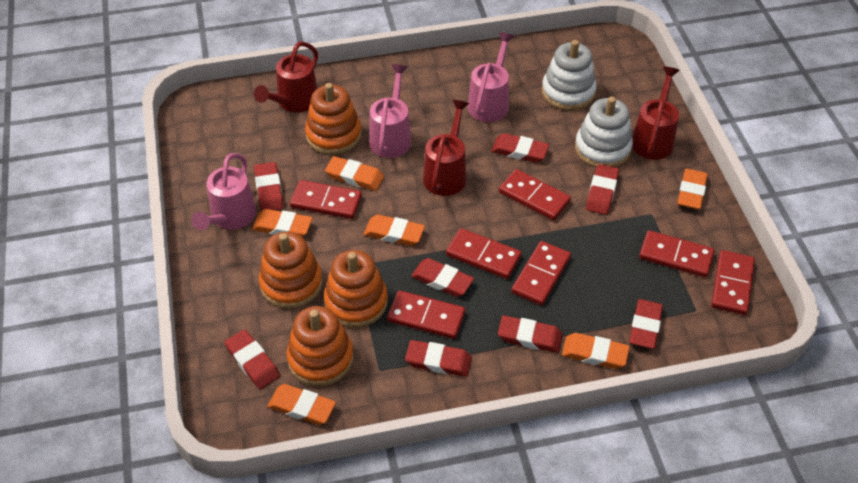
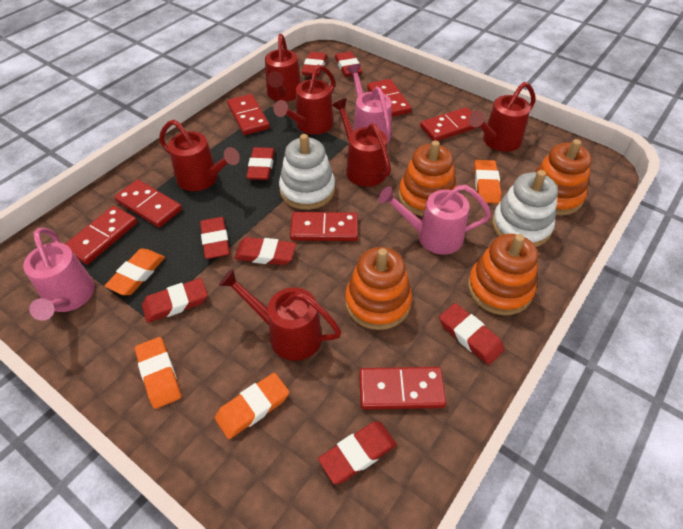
orange eraser: 6 -> 4
red watering can: 3 -> 6

